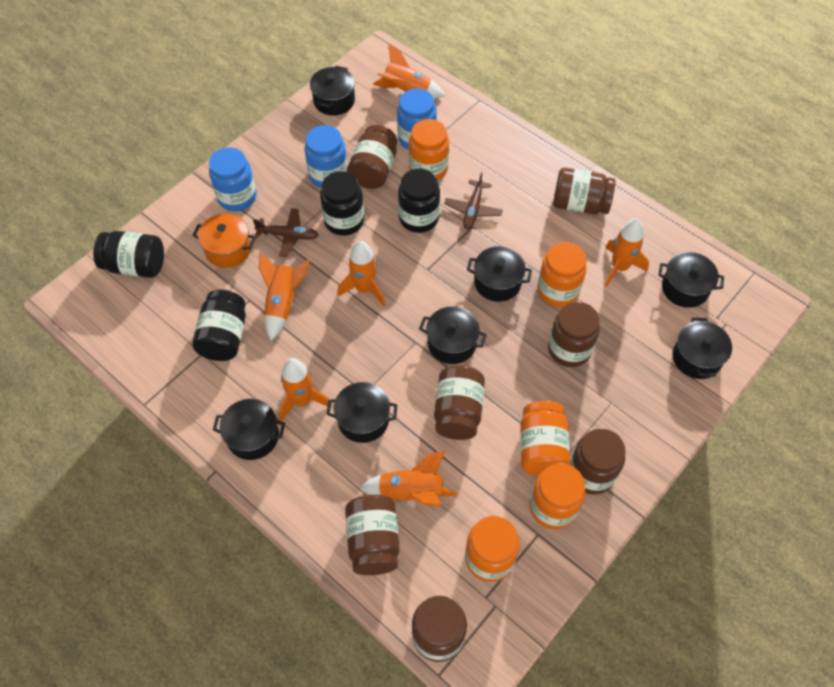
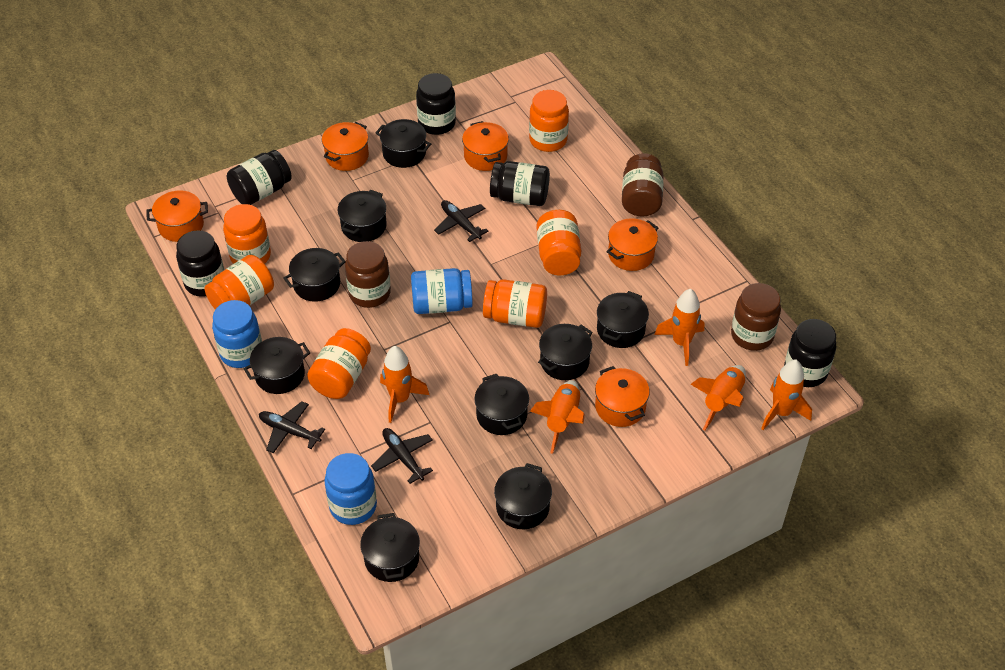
black jar: 4 -> 5
black plane: 0 -> 3
black pot: 7 -> 9
brown jar: 7 -> 3
brown plane: 2 -> 0
orange jar: 5 -> 6
orange pot: 1 -> 5
orange rocket: 6 -> 5

